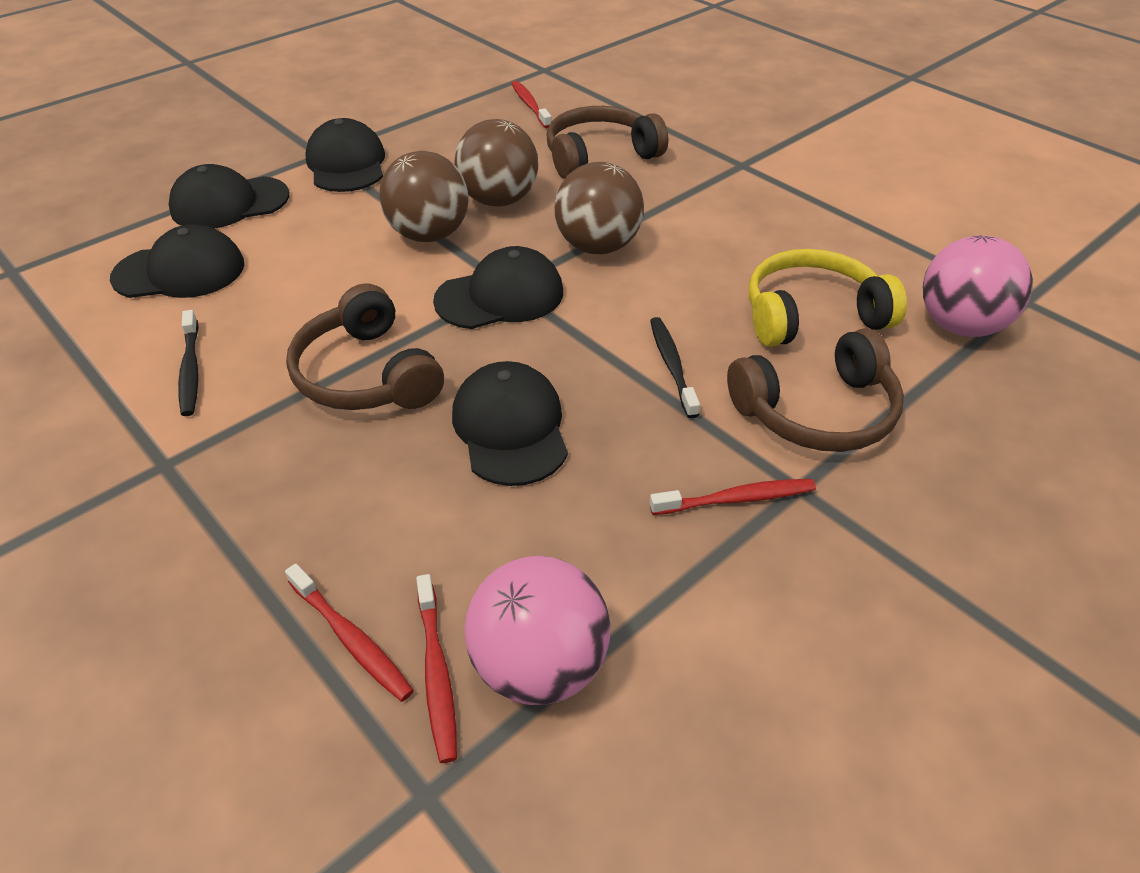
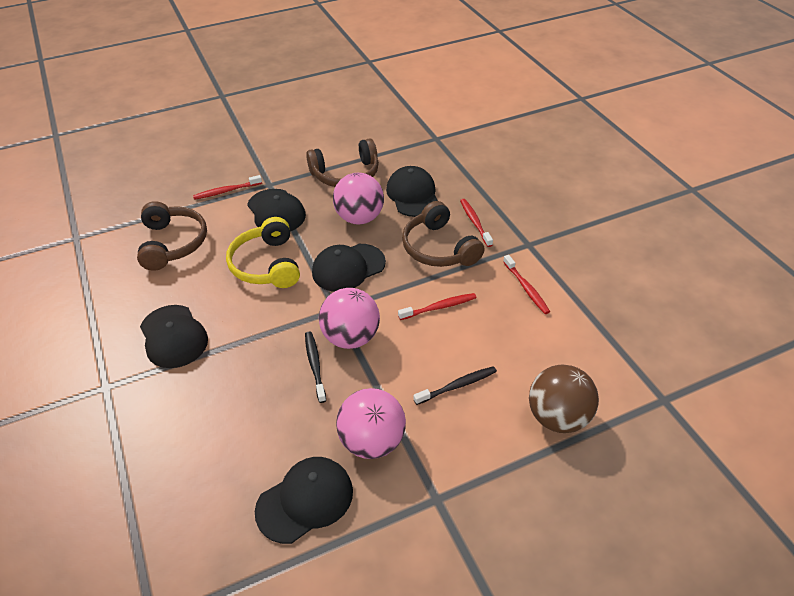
brown ball: 3 -> 1
pink ball: 2 -> 3

